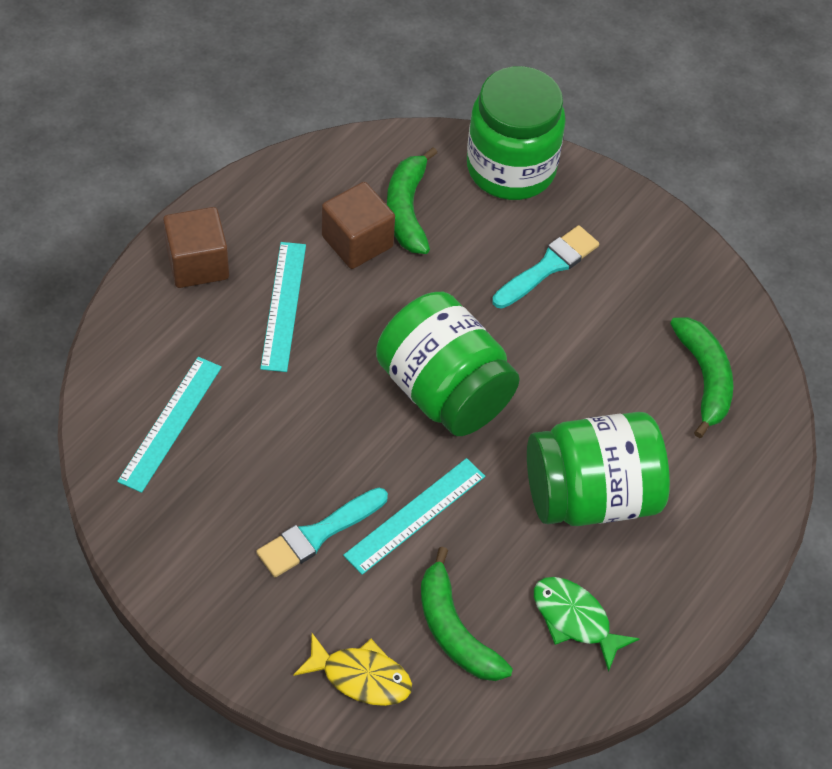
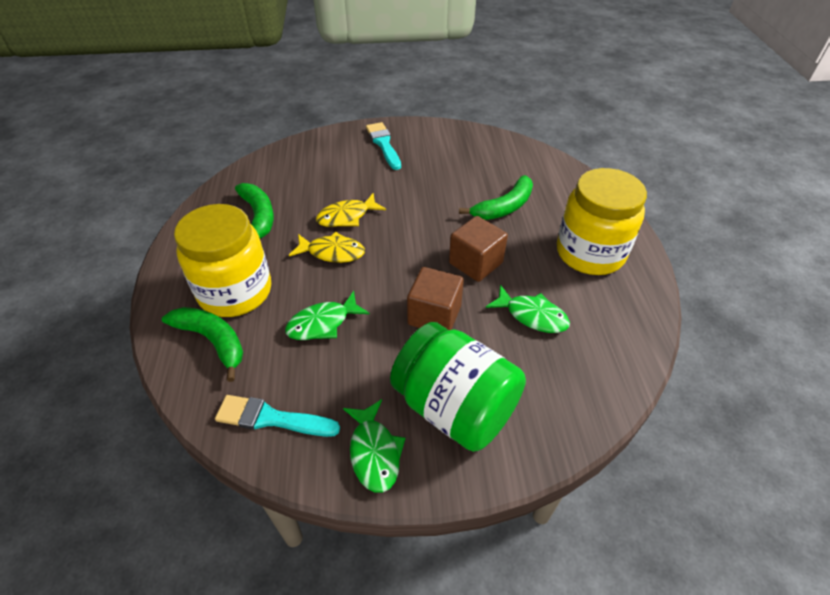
green fish: 1 -> 3
green jar: 3 -> 1
turquoise ruler: 3 -> 0
yellow fish: 1 -> 2
yellow jar: 0 -> 2

